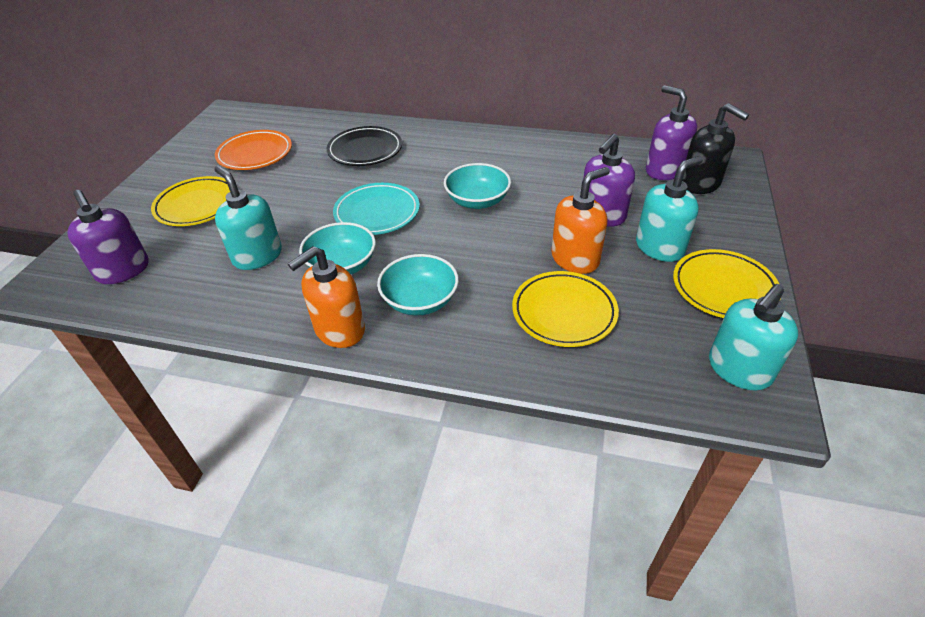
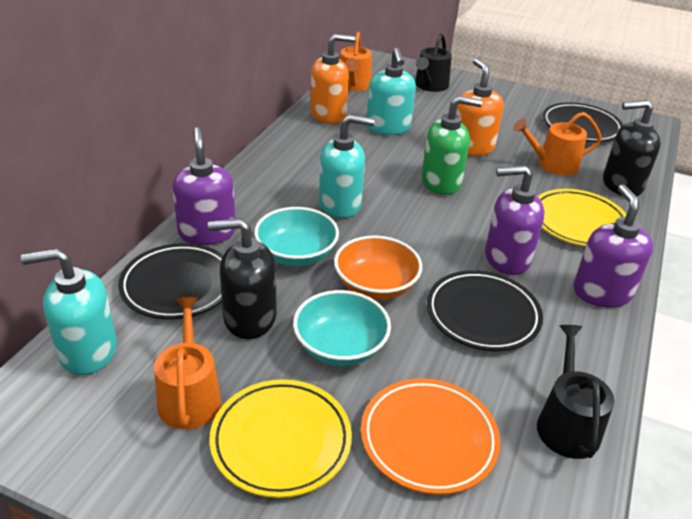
black plate: 1 -> 3
black soap dispenser: 1 -> 2
black watering can: 0 -> 2
green soap dispenser: 0 -> 1
orange bowl: 0 -> 1
orange watering can: 0 -> 3
turquoise bowl: 3 -> 2
turquoise plate: 1 -> 0
yellow plate: 3 -> 2

